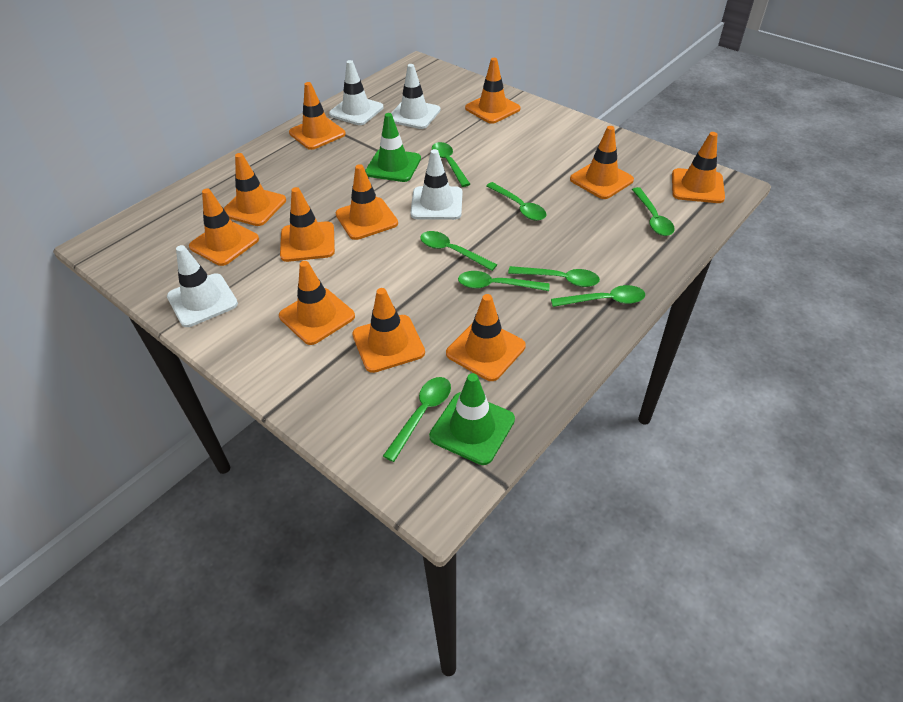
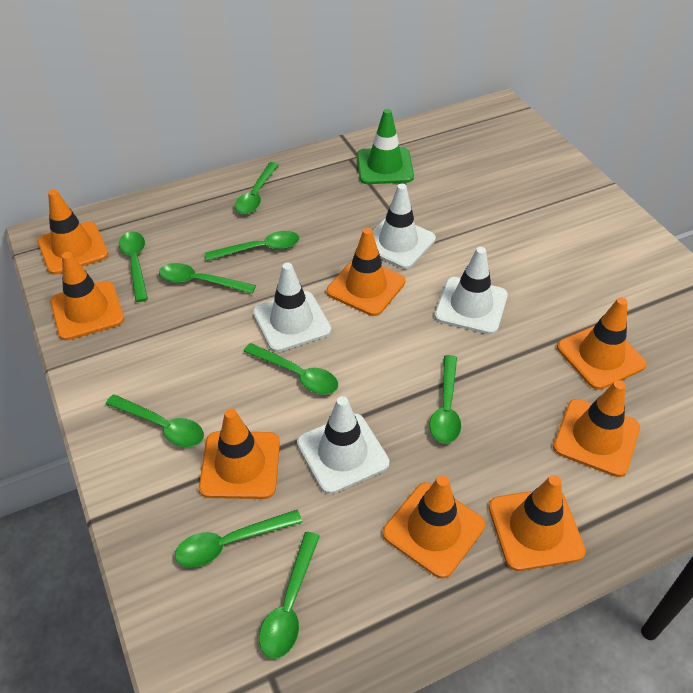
green spoon: 8 -> 9
green traffic cone: 2 -> 1
orange traffic cone: 11 -> 8

